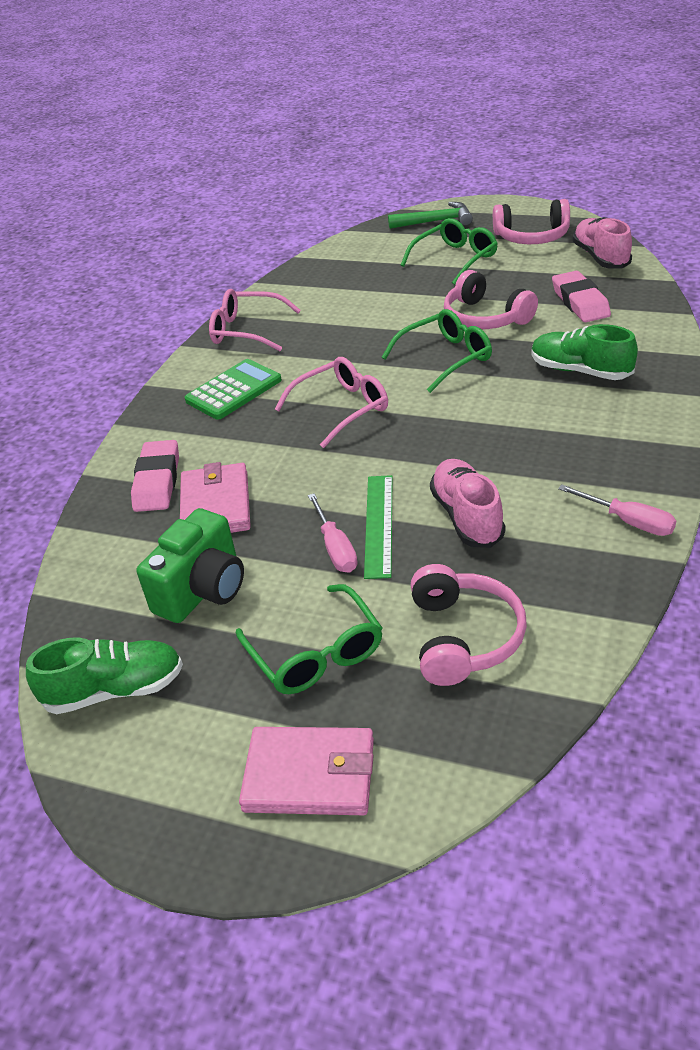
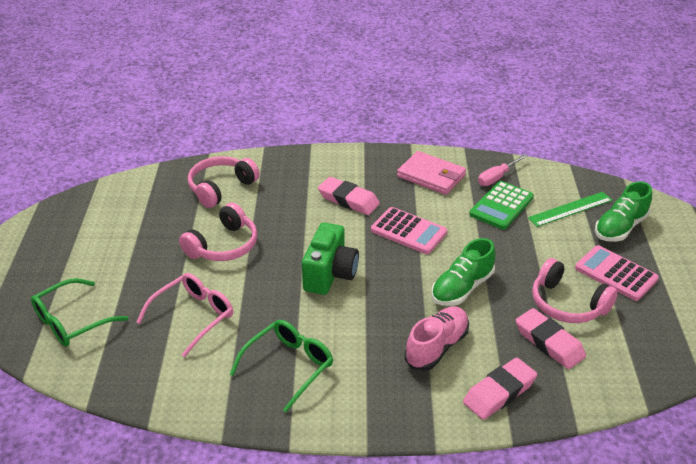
green glasses: 3 -> 2
green hammer: 1 -> 0
pink calculator: 0 -> 2
pink eraser: 2 -> 3
pink glasses: 2 -> 1
pink screwdriver: 2 -> 1
pink shoe: 2 -> 1
pink wallet: 2 -> 1

